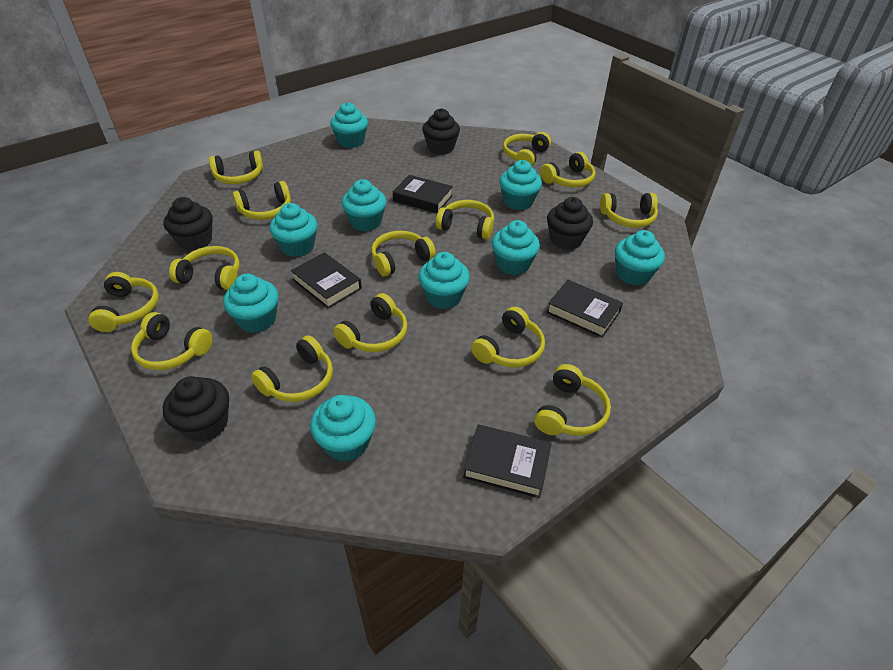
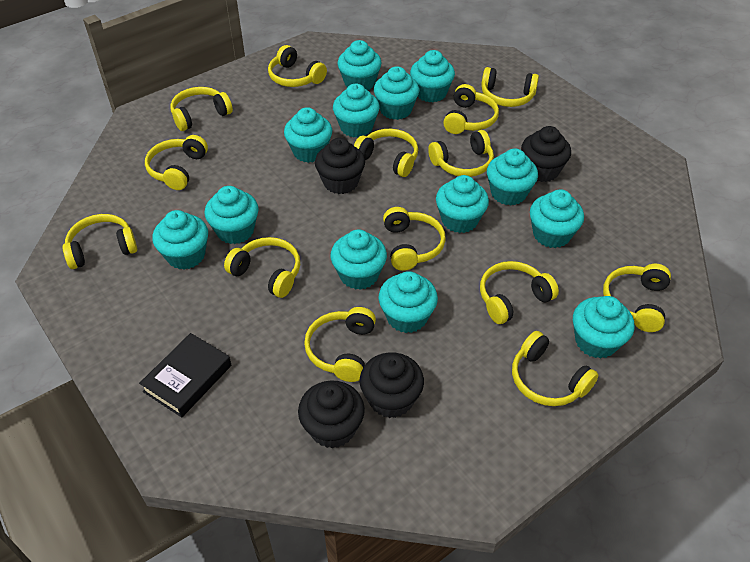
black book: 4 -> 1
turquoise cupcake: 9 -> 13

